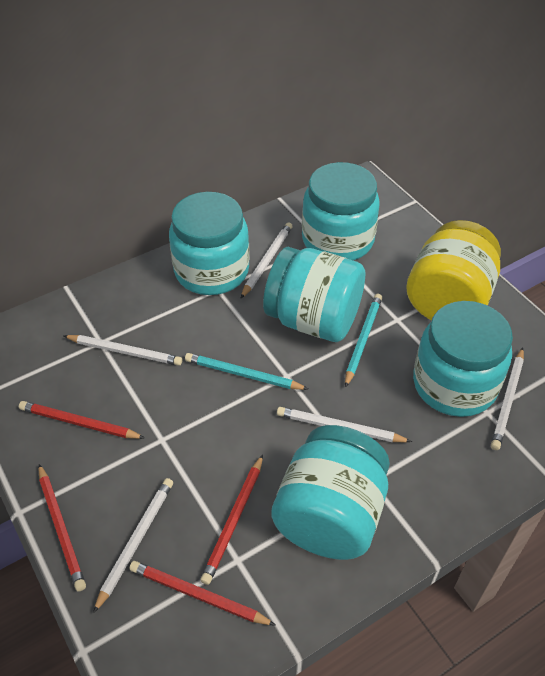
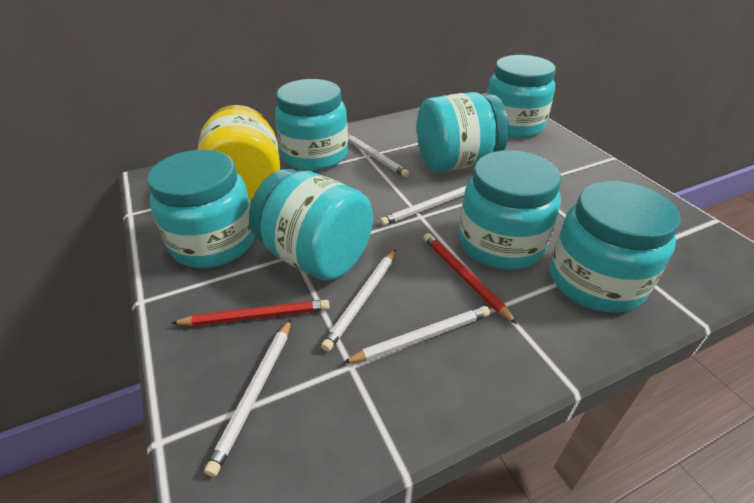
red pencil: 4 -> 2
turquoise jar: 5 -> 7
turquoise pencil: 2 -> 0

